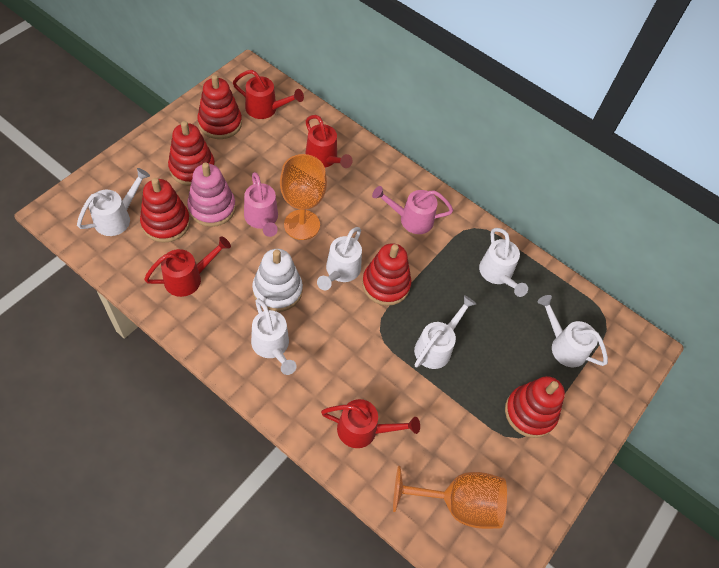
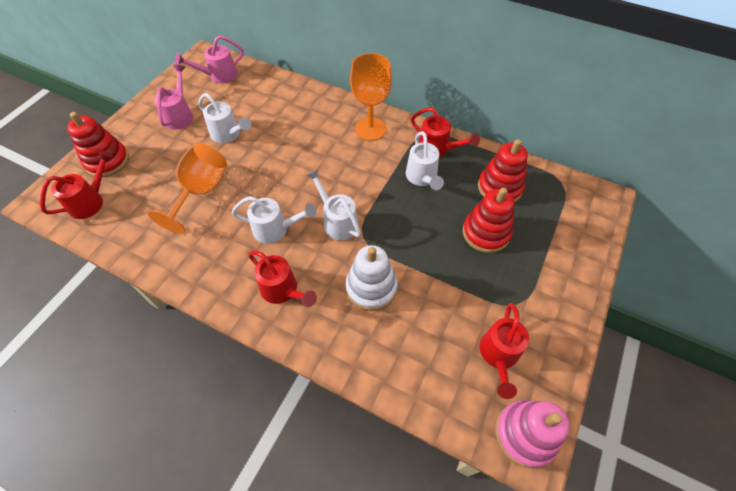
red stacking toy: 5 -> 3
white watering can: 6 -> 4

